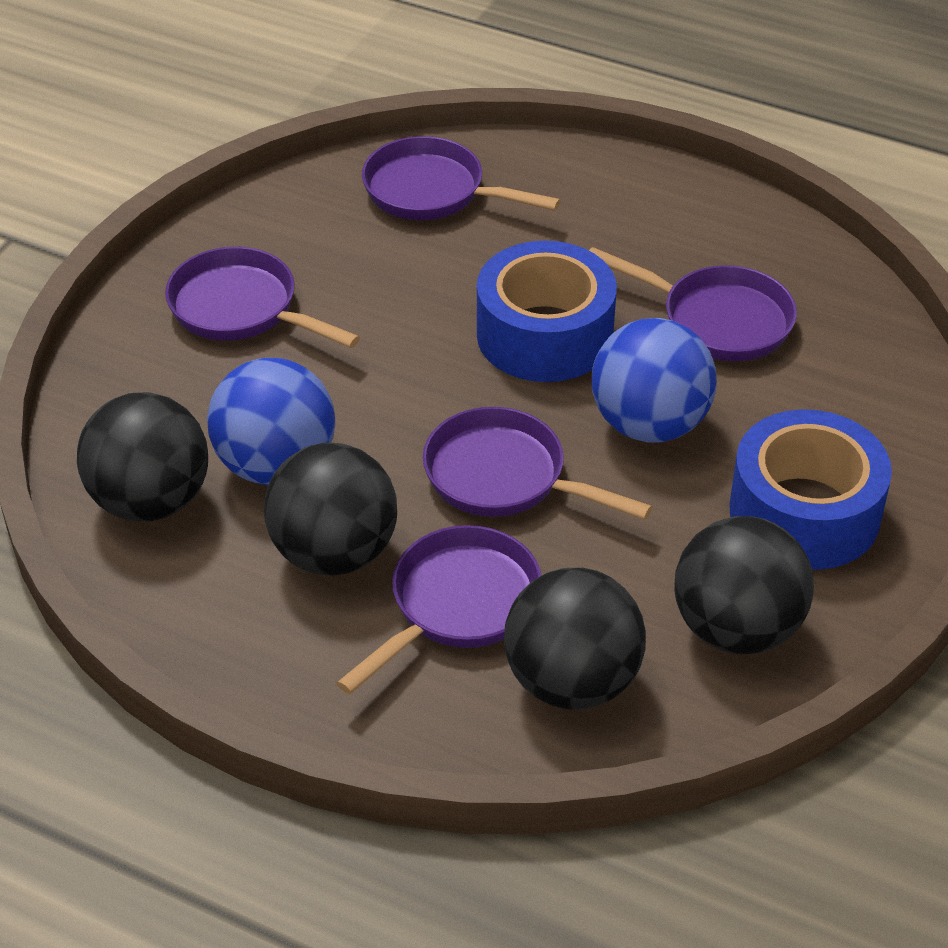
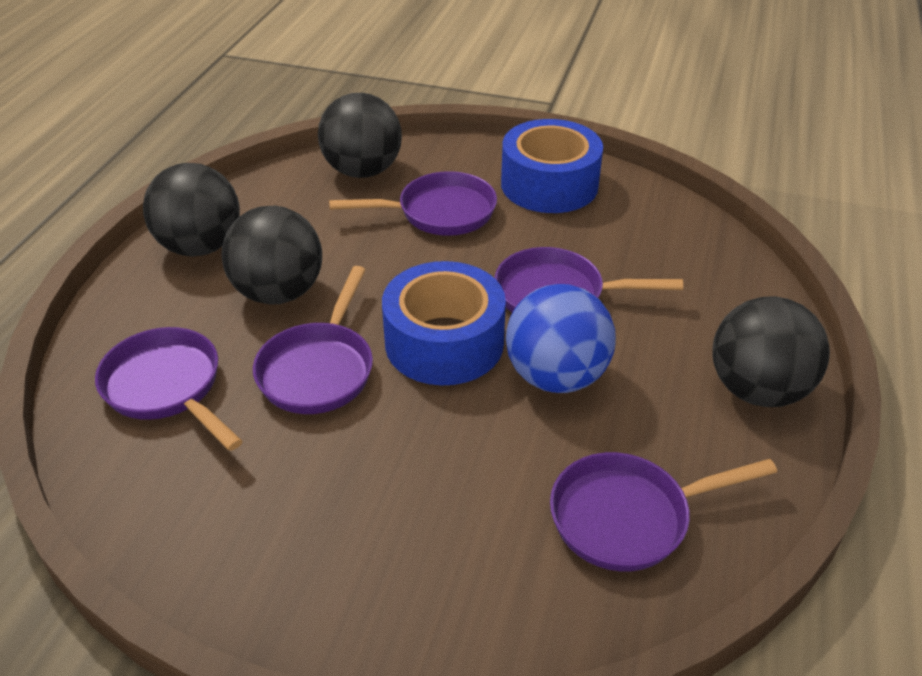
blue ball: 2 -> 1

